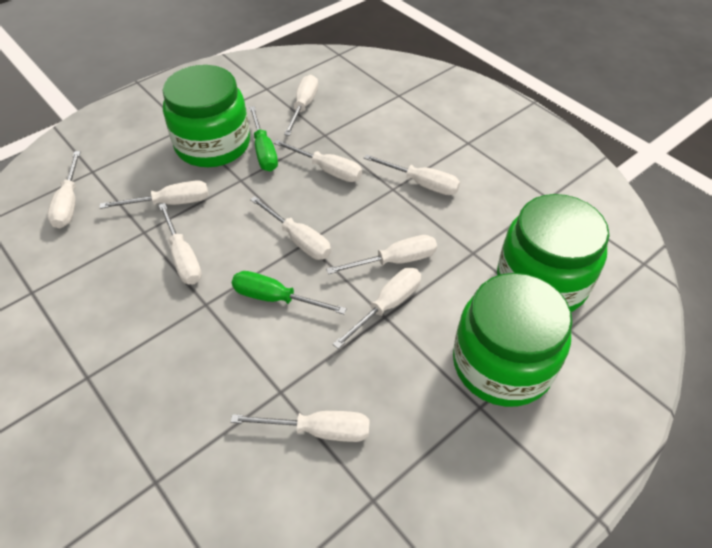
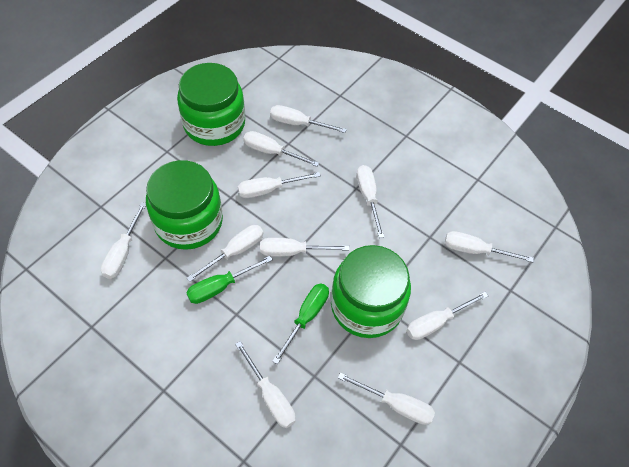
white screwdriver: 10 -> 11

